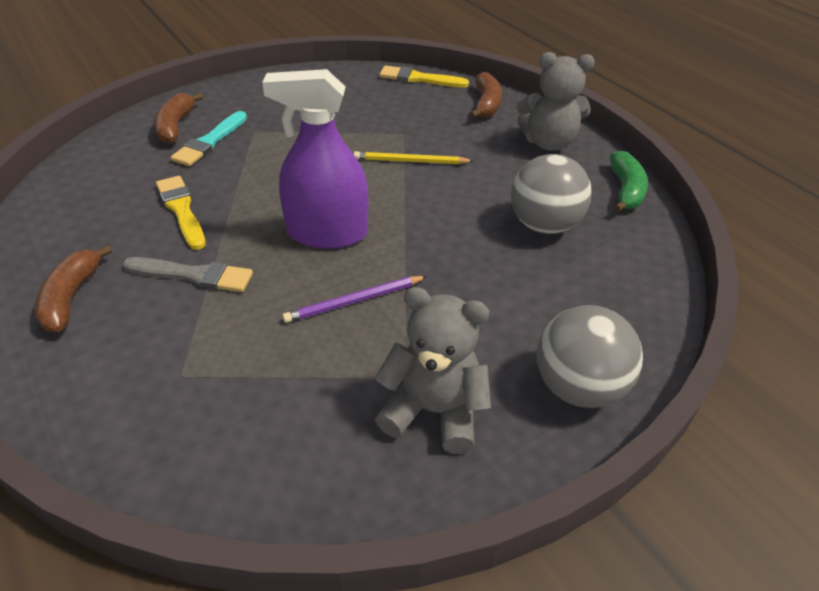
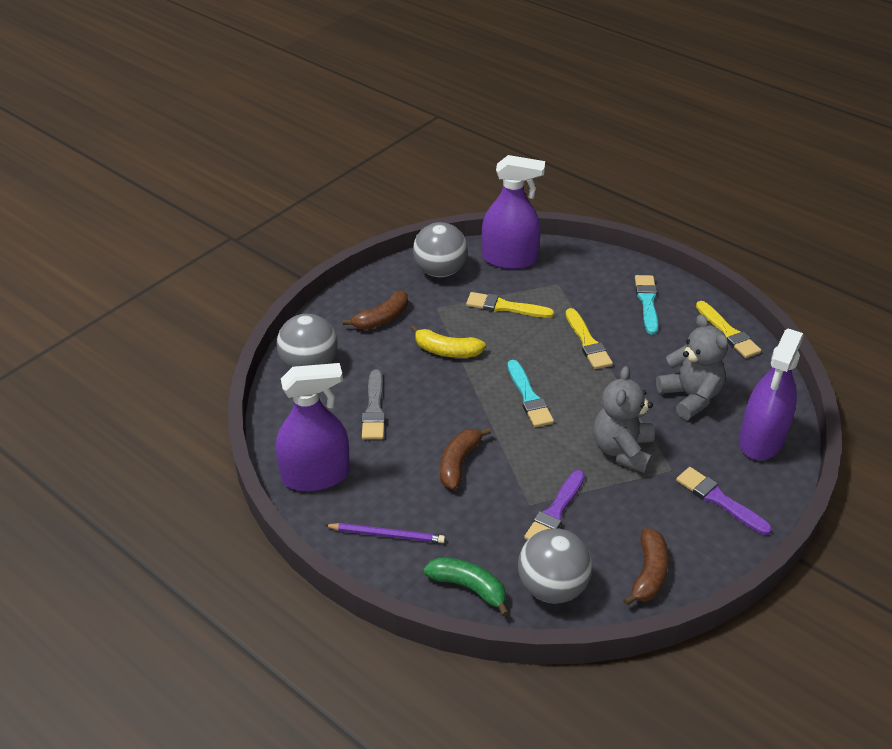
grey ball: 2 -> 3
purple brush: 0 -> 2
purple spray bottle: 1 -> 3
turquoise brush: 1 -> 2
yellow banana: 0 -> 1
yellow brush: 2 -> 3
yellow pencil: 1 -> 0

